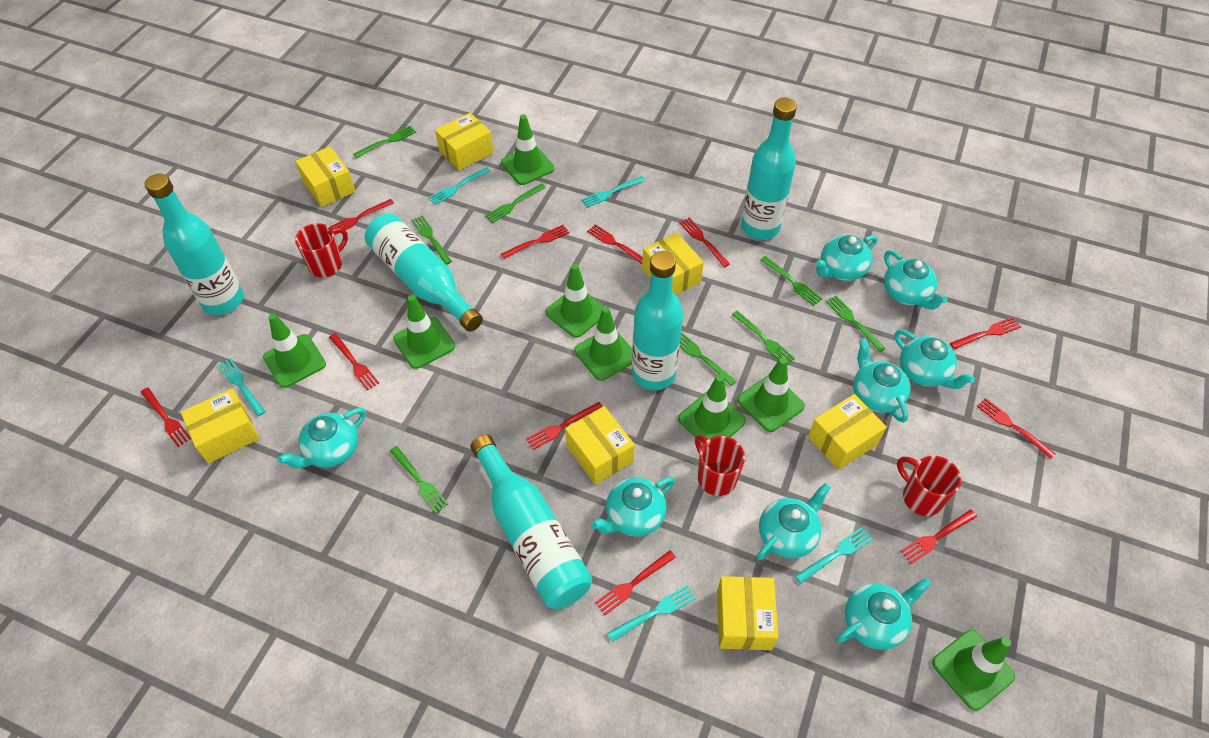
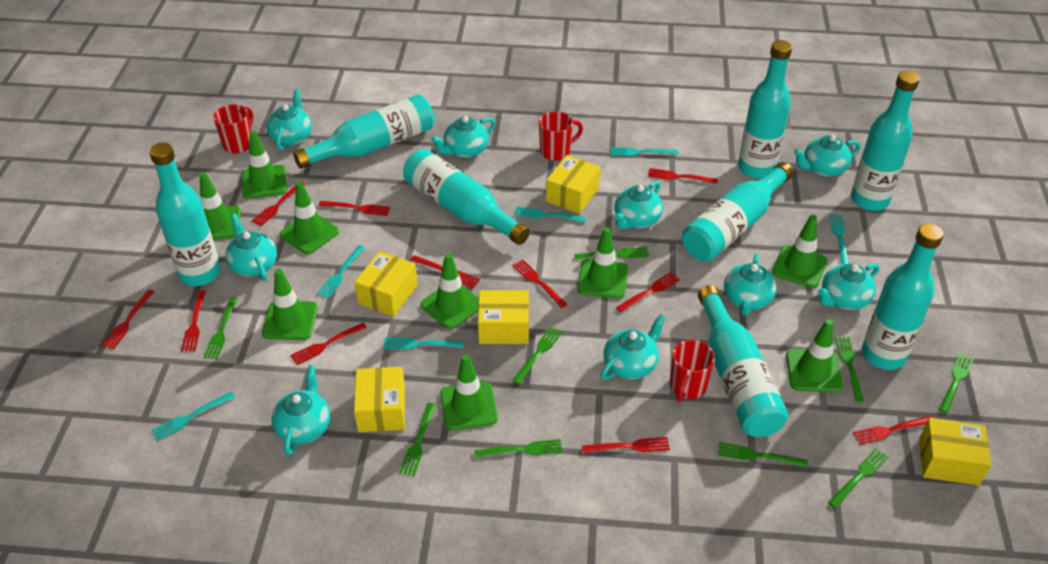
green fork: 8 -> 9
green traffic cone: 8 -> 9
turquoise bottle: 5 -> 8
turquoise fork: 5 -> 6
turquoise teapot: 8 -> 9
yellow box: 7 -> 5

